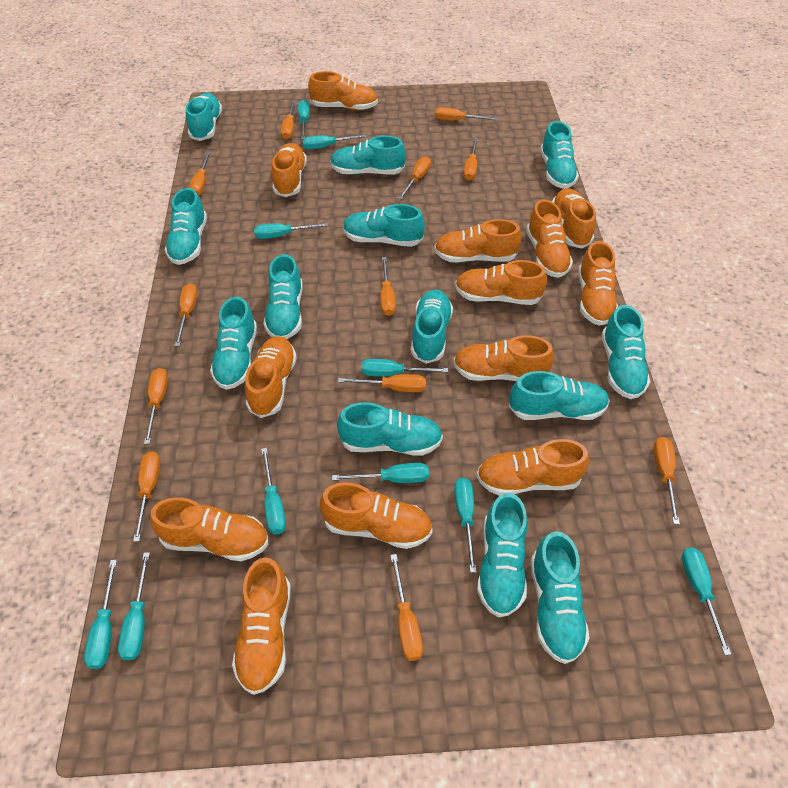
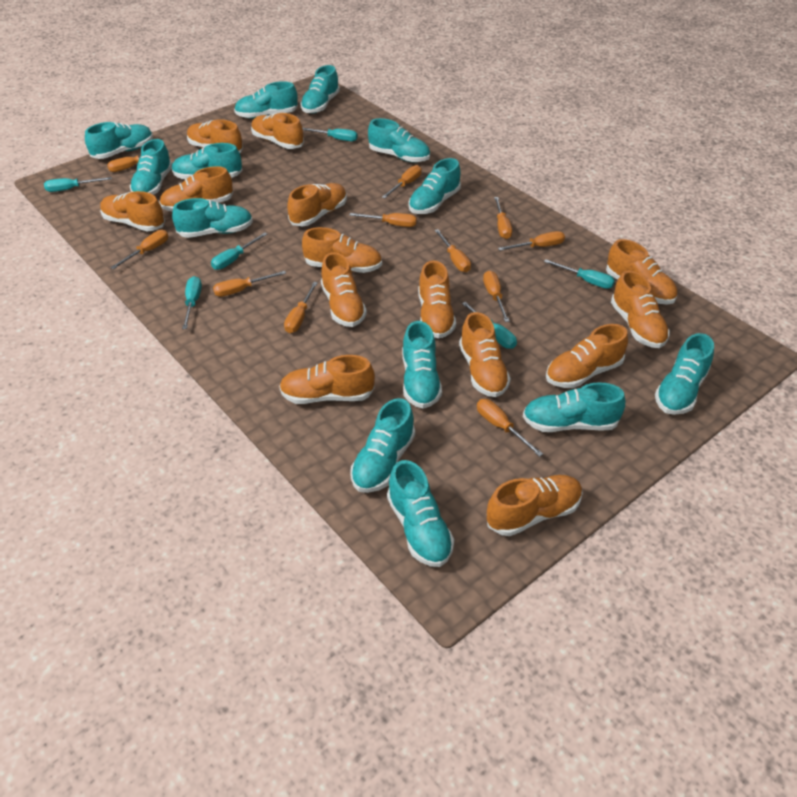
orange screwdriver: 12 -> 11
orange shoe: 13 -> 14
turquoise screwdriver: 10 -> 6

